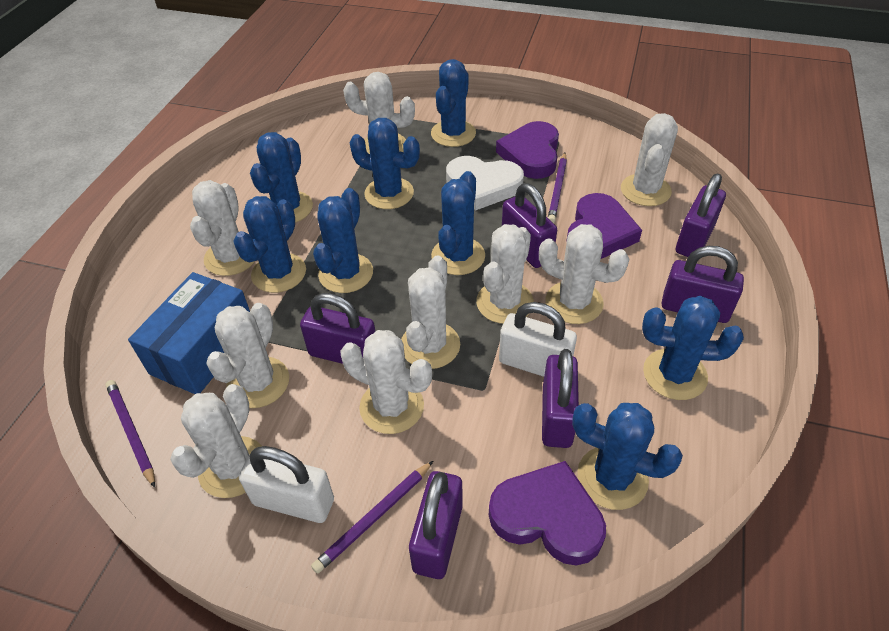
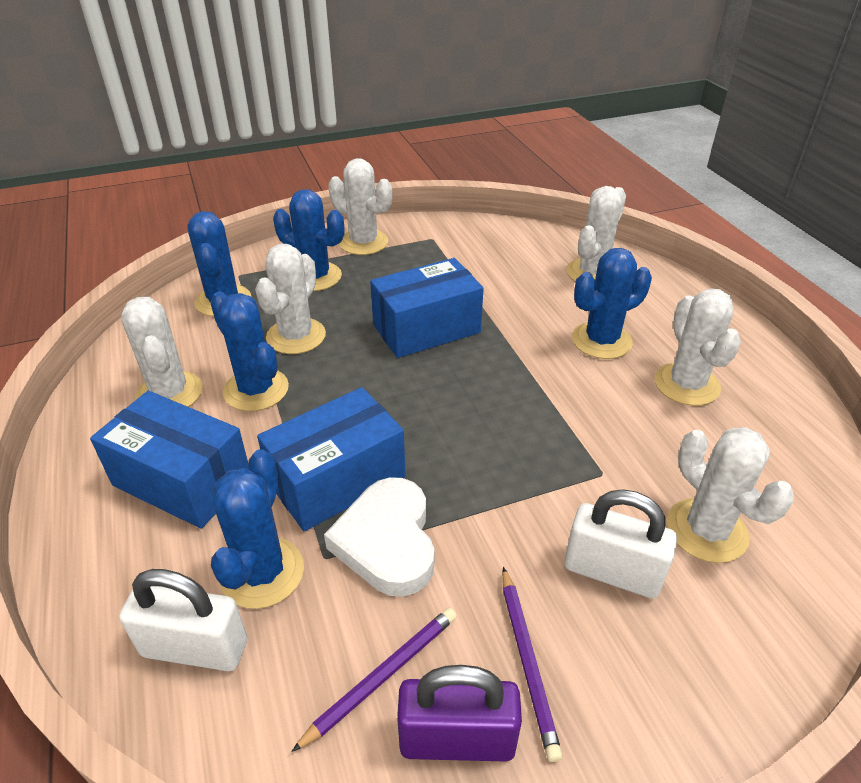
blue box: 1 -> 3
blue cactus: 8 -> 5
purple heart: 3 -> 0
purple padlock: 6 -> 1
purple pencil: 3 -> 2
white cactus: 9 -> 6

